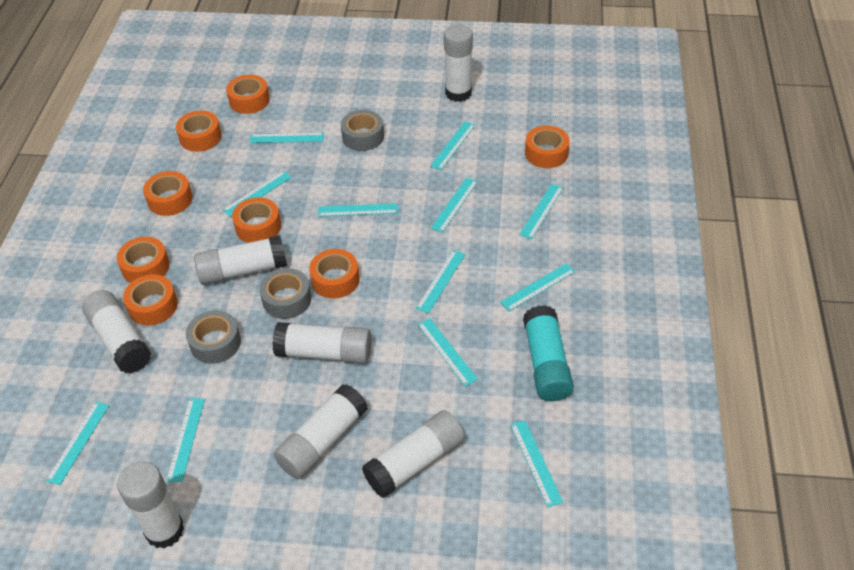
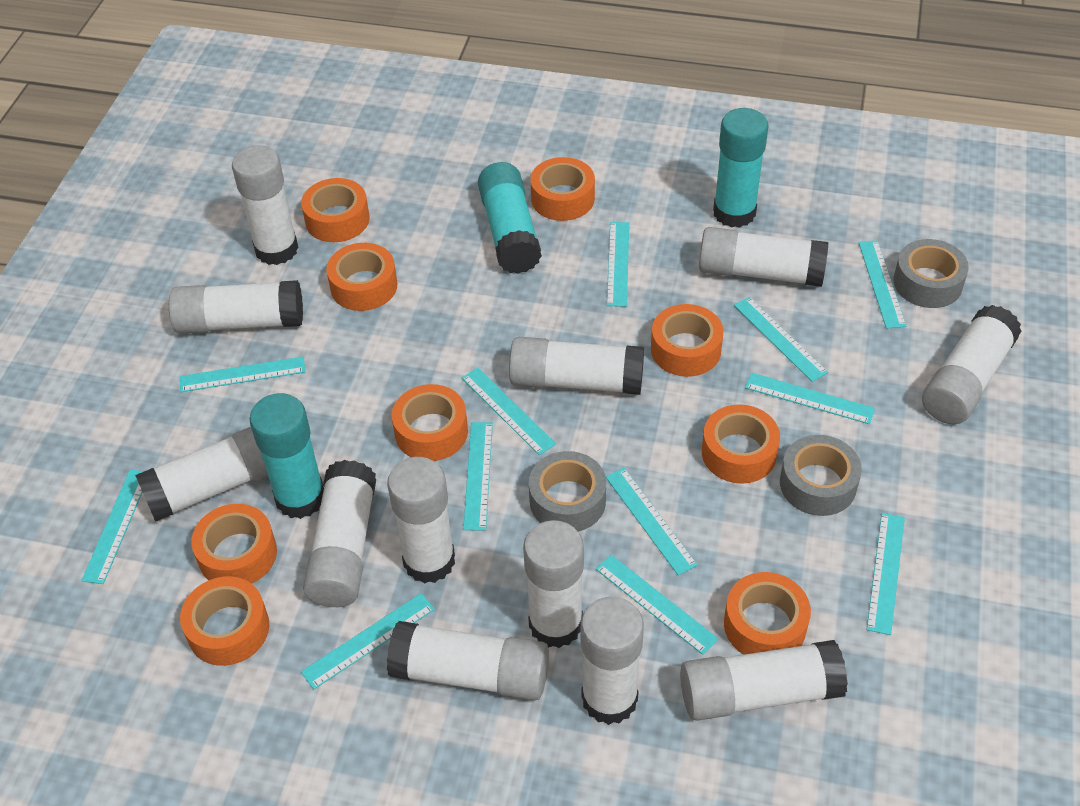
orange tape: 8 -> 9
turquoise glue stick: 1 -> 3
white glue stick: 7 -> 12

